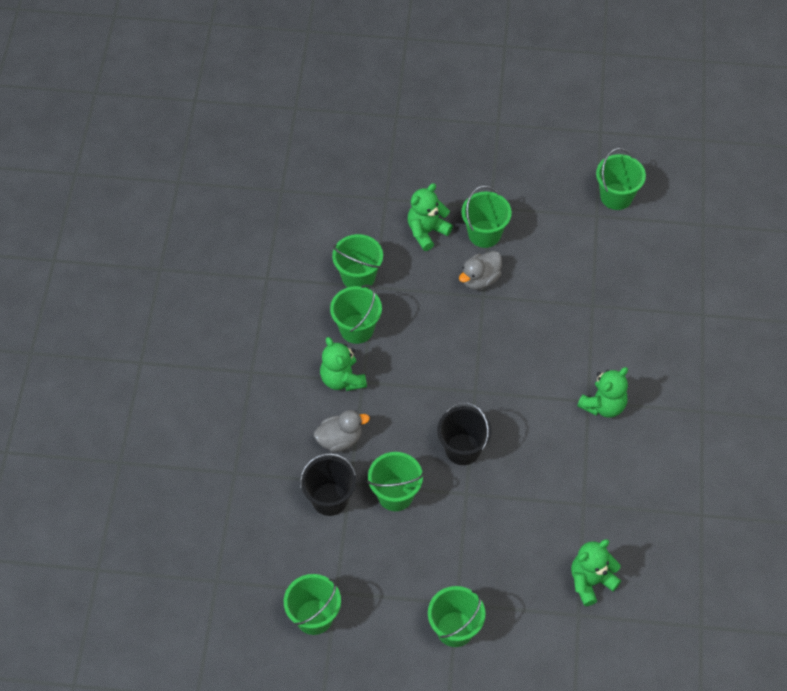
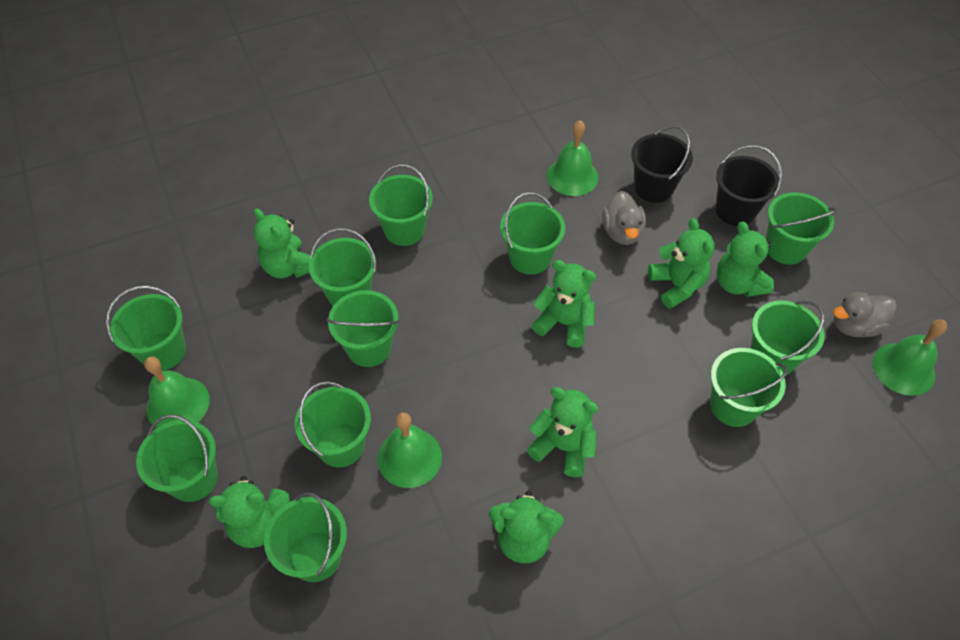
green bell: 0 -> 4
green bucket: 7 -> 11
green teddy bear: 4 -> 7

